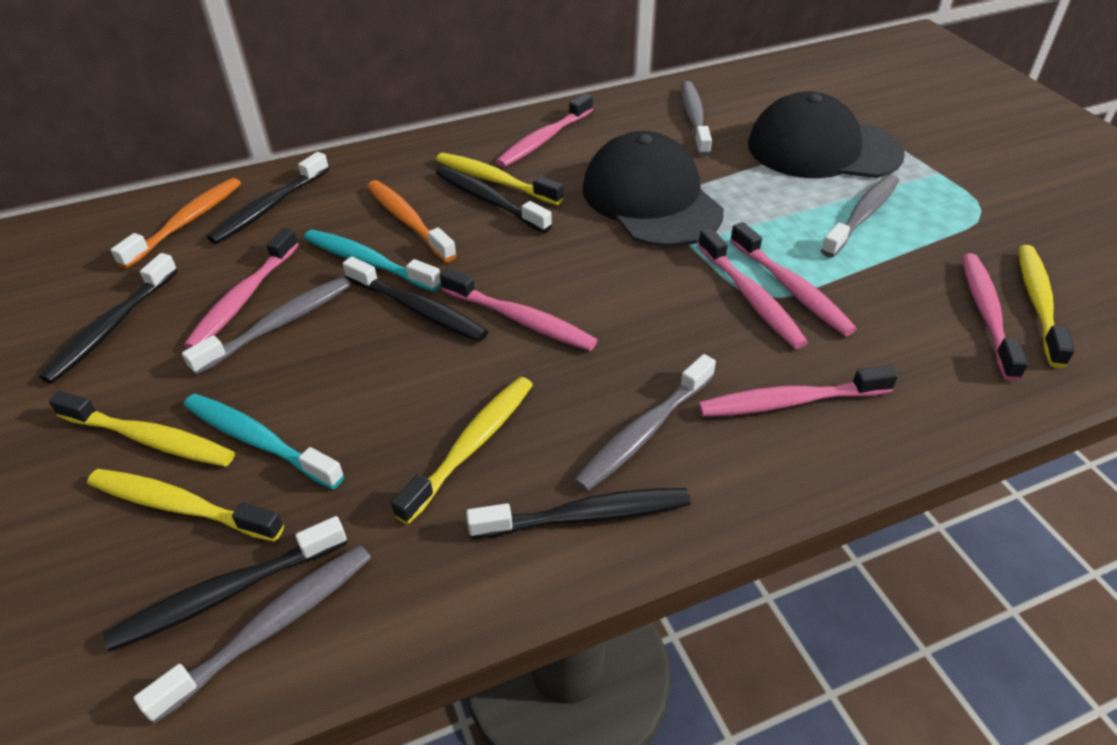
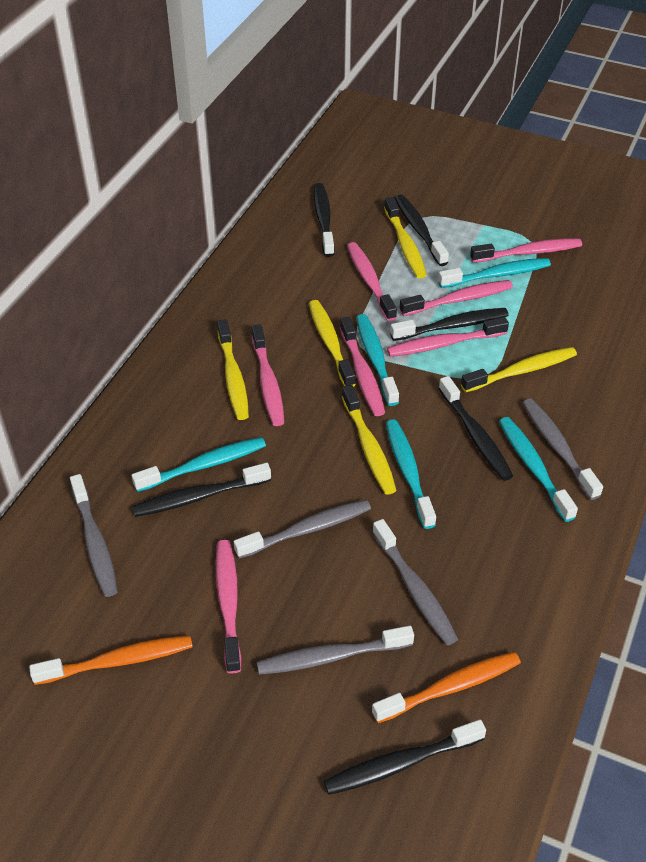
black cap: 2 -> 0
turquoise toothbrush: 2 -> 5

